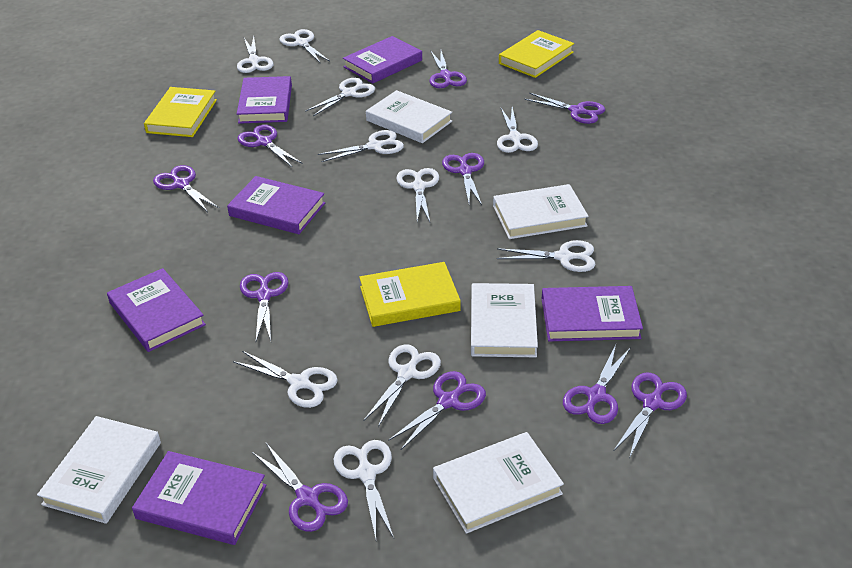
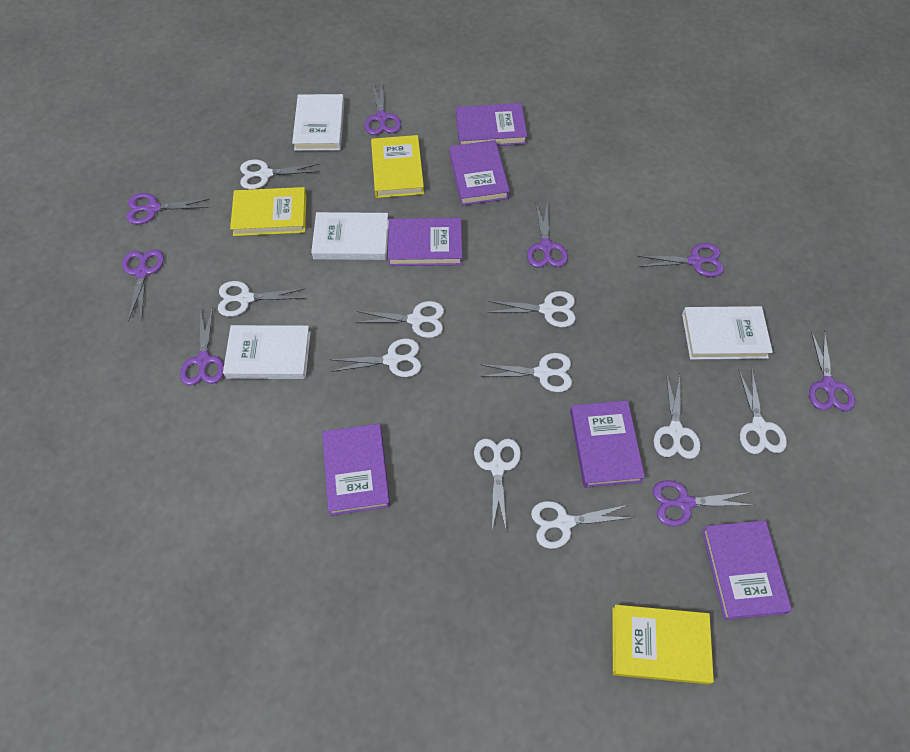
purple scissors: 10 -> 8
white book: 5 -> 4

